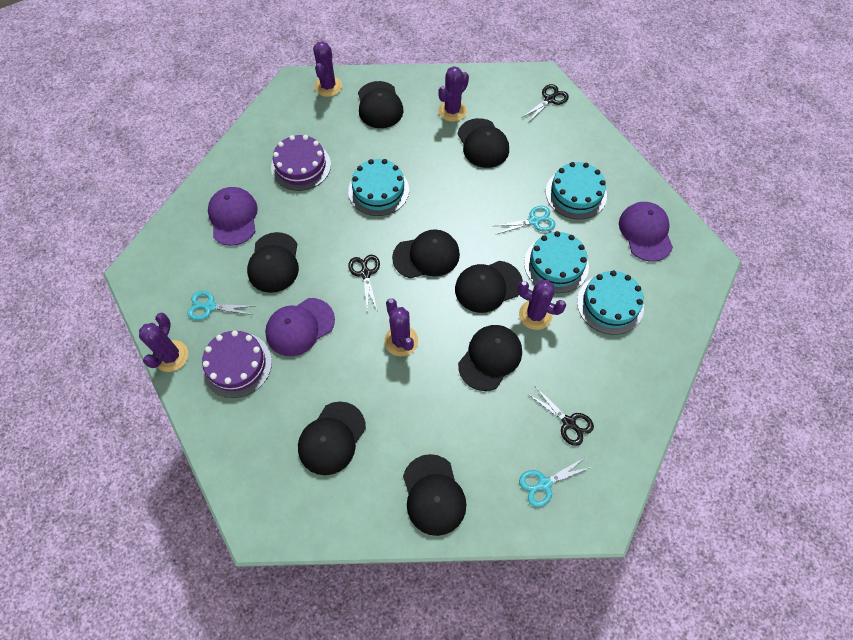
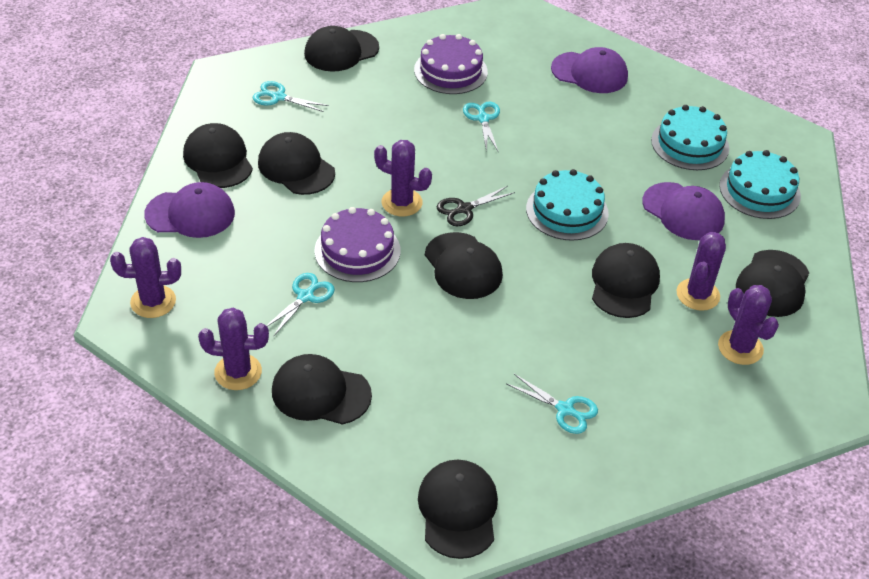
black scissors: 3 -> 1
turquoise cake: 4 -> 3
turquoise scissors: 3 -> 4

